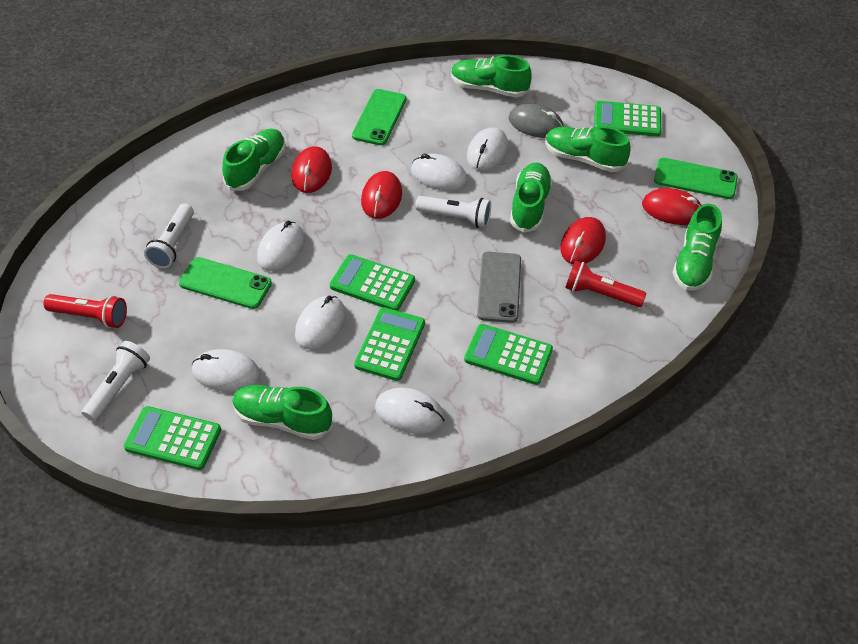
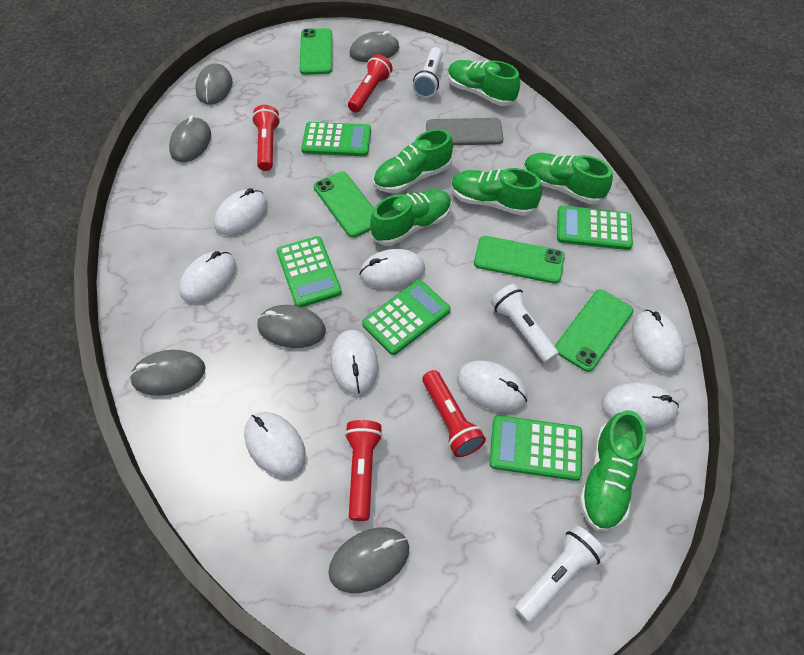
green phone: 3 -> 4
grey mouse: 1 -> 6
red flashlight: 2 -> 4
red mouse: 4 -> 0
white mouse: 6 -> 8

